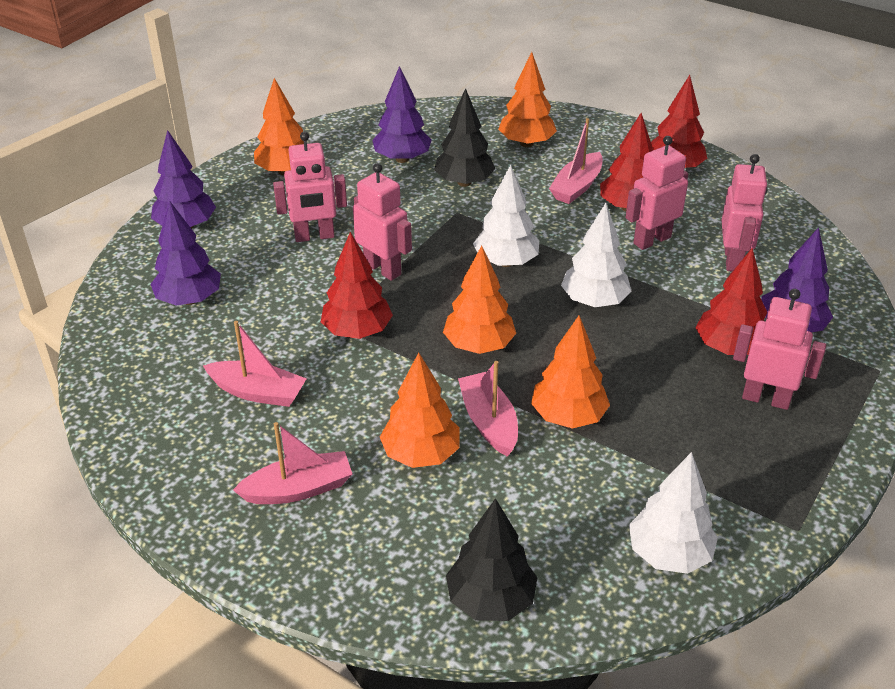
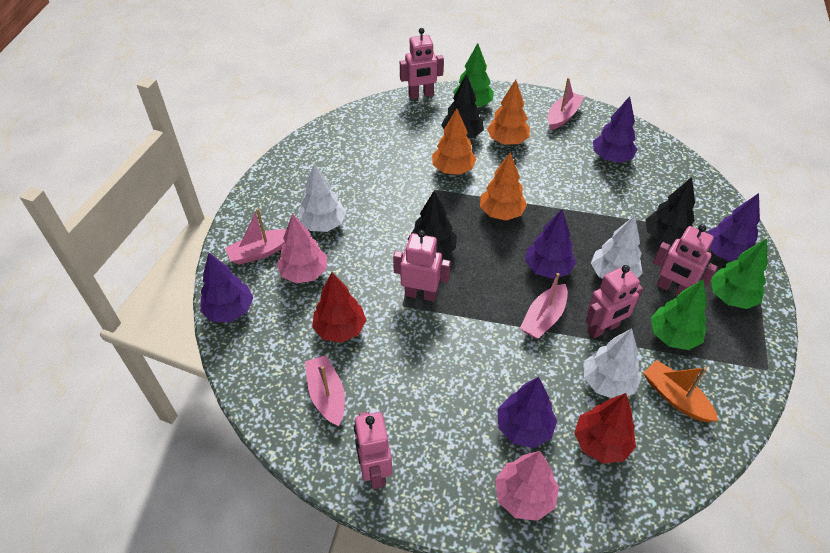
black tree: 2 -> 3
green tree: 0 -> 3
orange boat: 0 -> 1
orange tree: 5 -> 3
pink tree: 0 -> 2
purple tree: 4 -> 5
red tree: 4 -> 2

